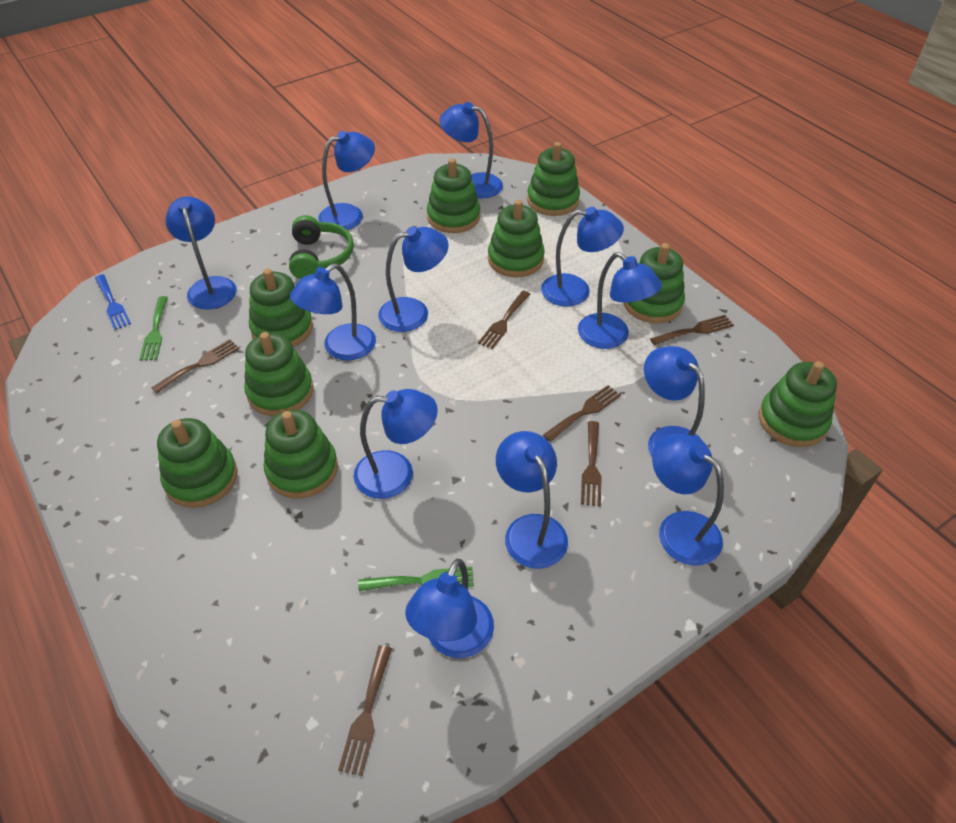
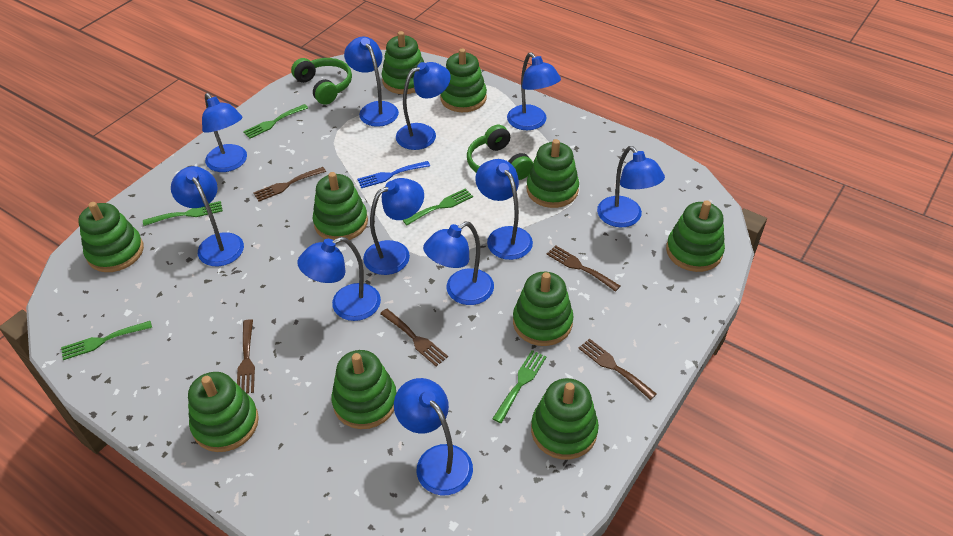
blue lamp: 12 -> 11
brown fork: 6 -> 5
green fork: 2 -> 5
green headphones: 1 -> 2
green stacking toy: 9 -> 10

